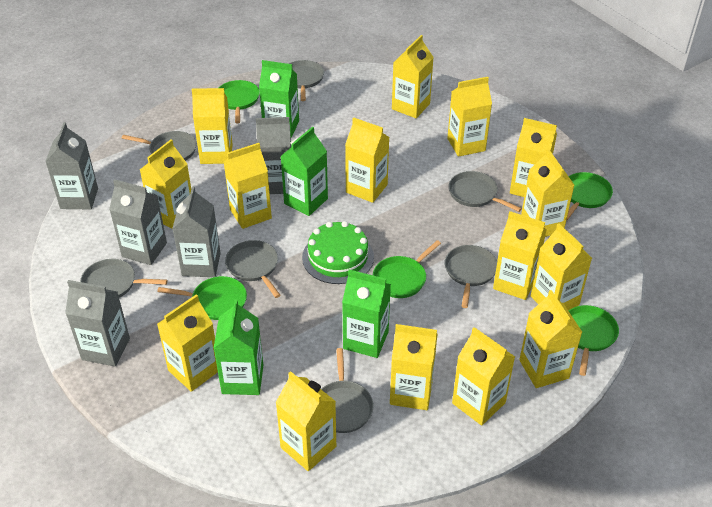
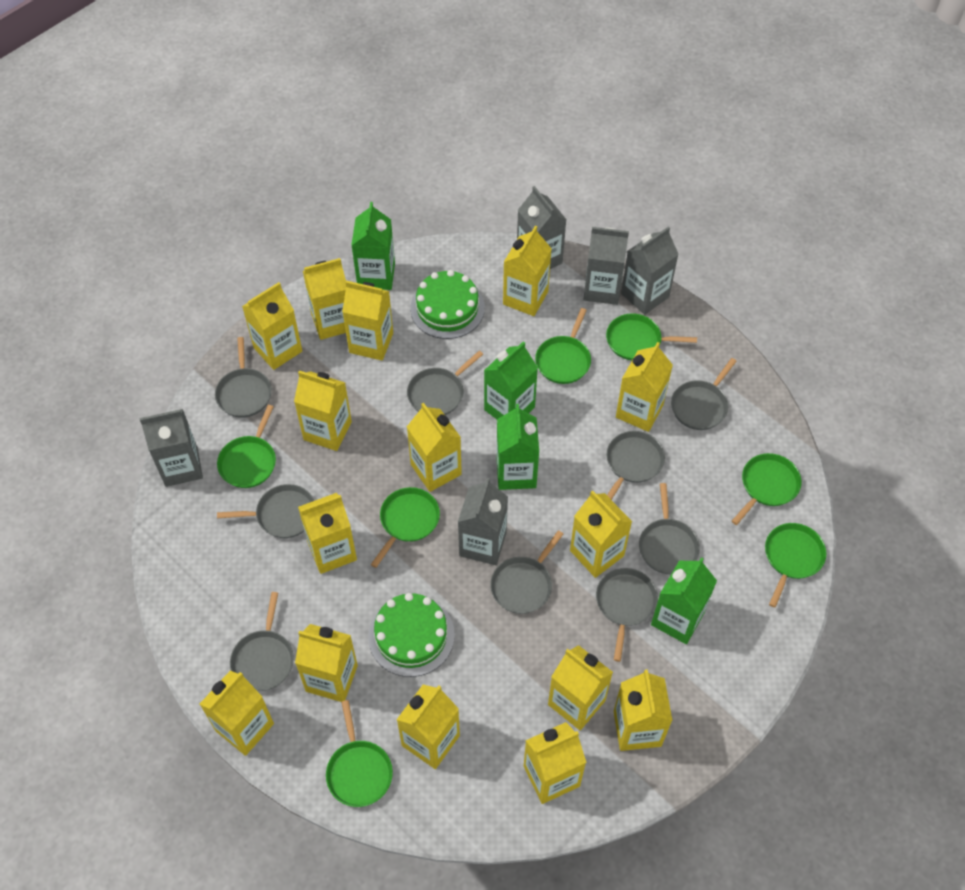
green cake: 1 -> 2
green pan: 5 -> 7
grey pan: 7 -> 9

